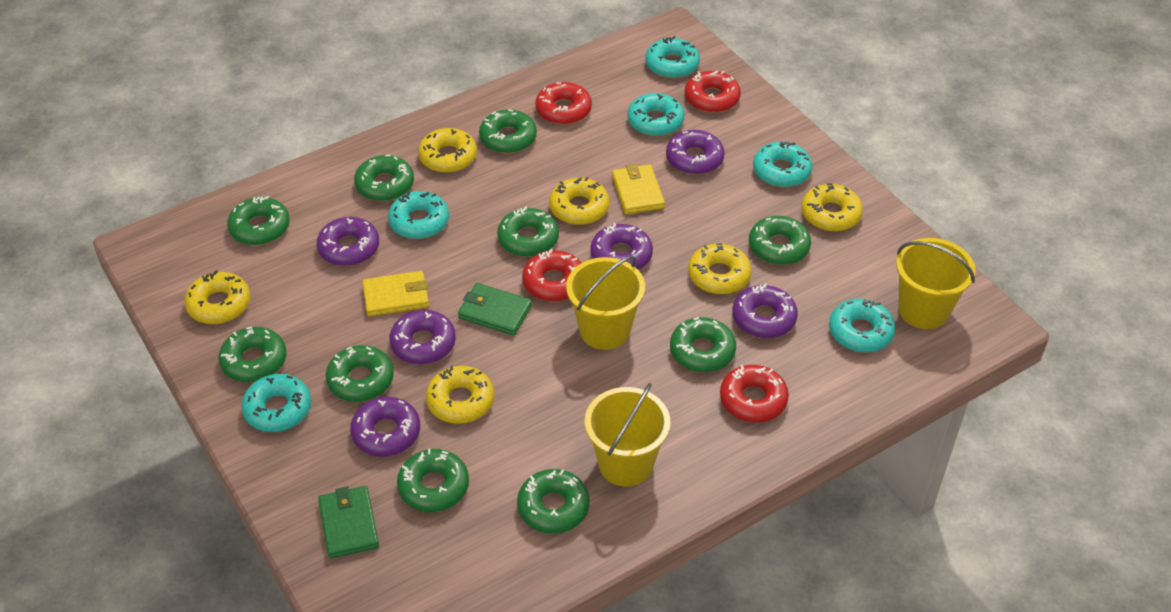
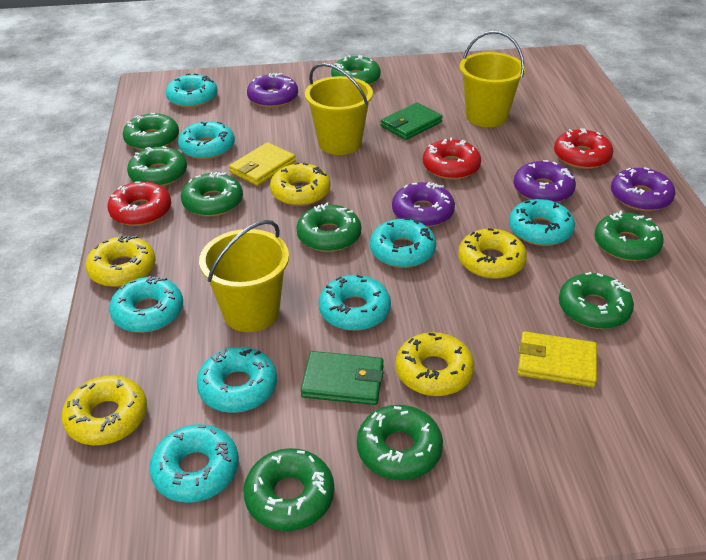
green donut: 10 -> 9
purple donut: 6 -> 4
red donut: 4 -> 3
turquoise donut: 6 -> 8
yellow donut: 6 -> 5

